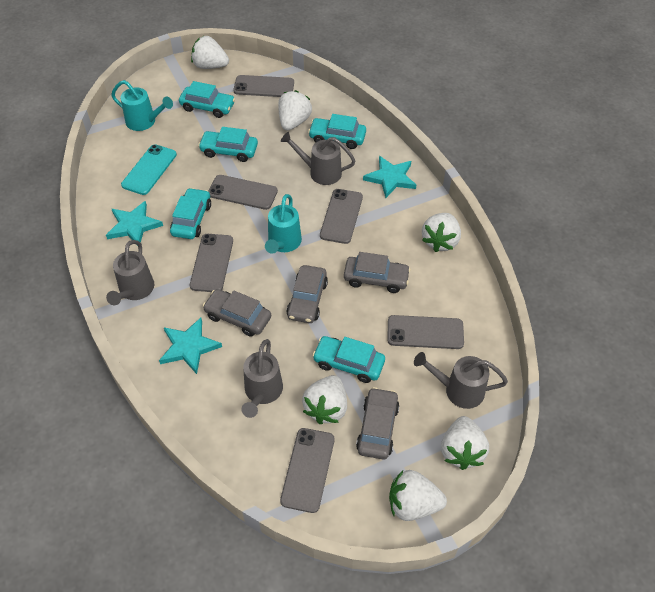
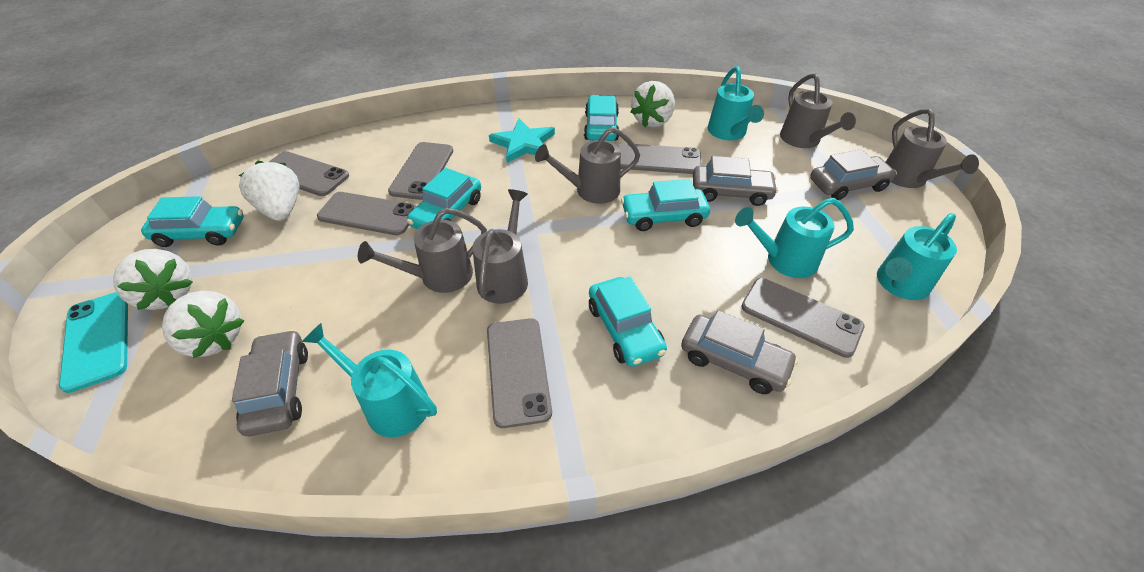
grey watering can: 4 -> 5
turquoise star: 3 -> 1
turquoise watering can: 2 -> 4
white strawberry: 6 -> 4

